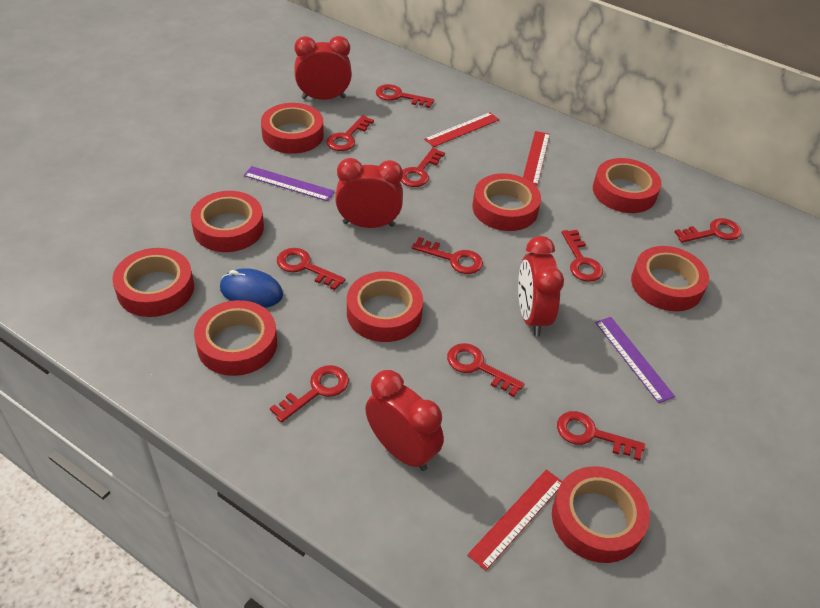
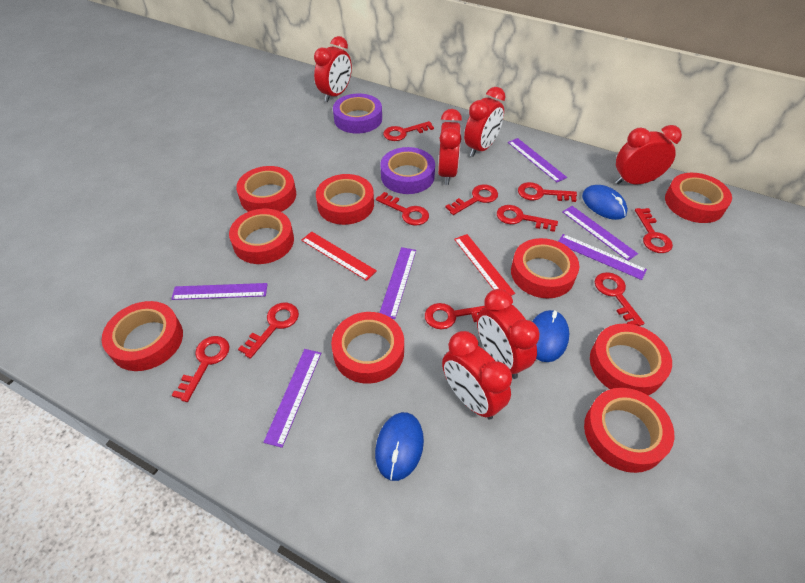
blue mouse: 1 -> 3
purple ruler: 2 -> 6
purple tape: 0 -> 2
red clock: 4 -> 6
red ruler: 3 -> 2

